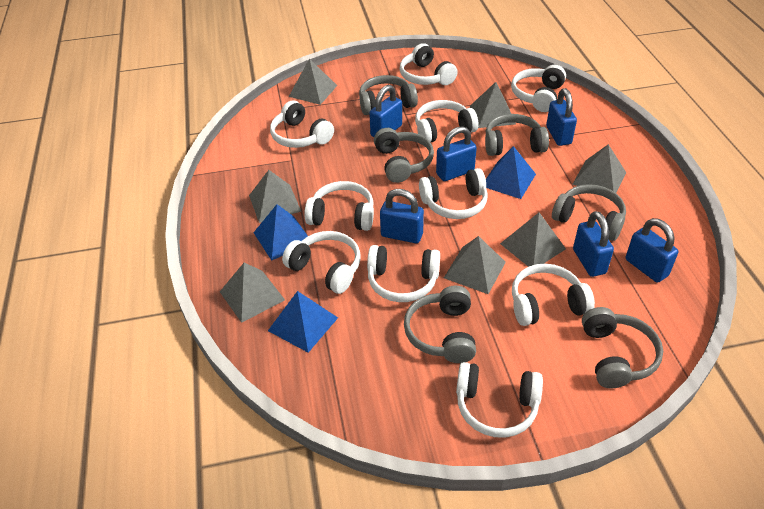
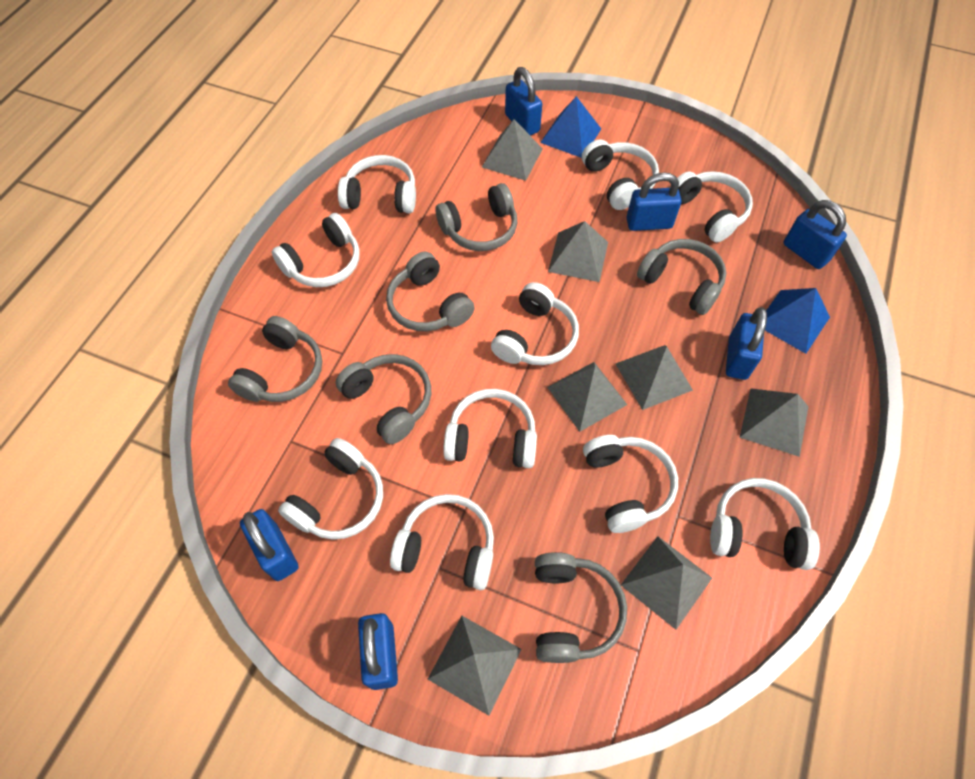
blue pyramid: 3 -> 2

